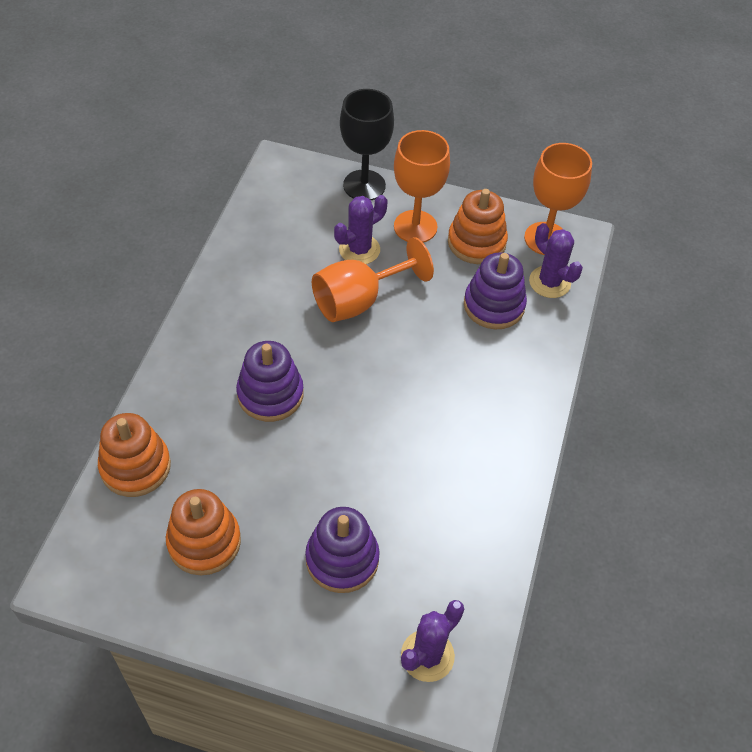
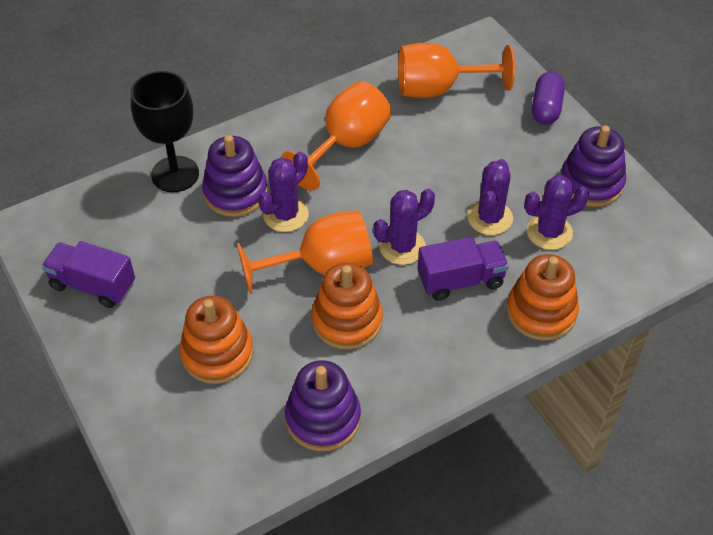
purple cactus: 3 -> 4
purple capsule: 0 -> 1
purple truck: 0 -> 2

